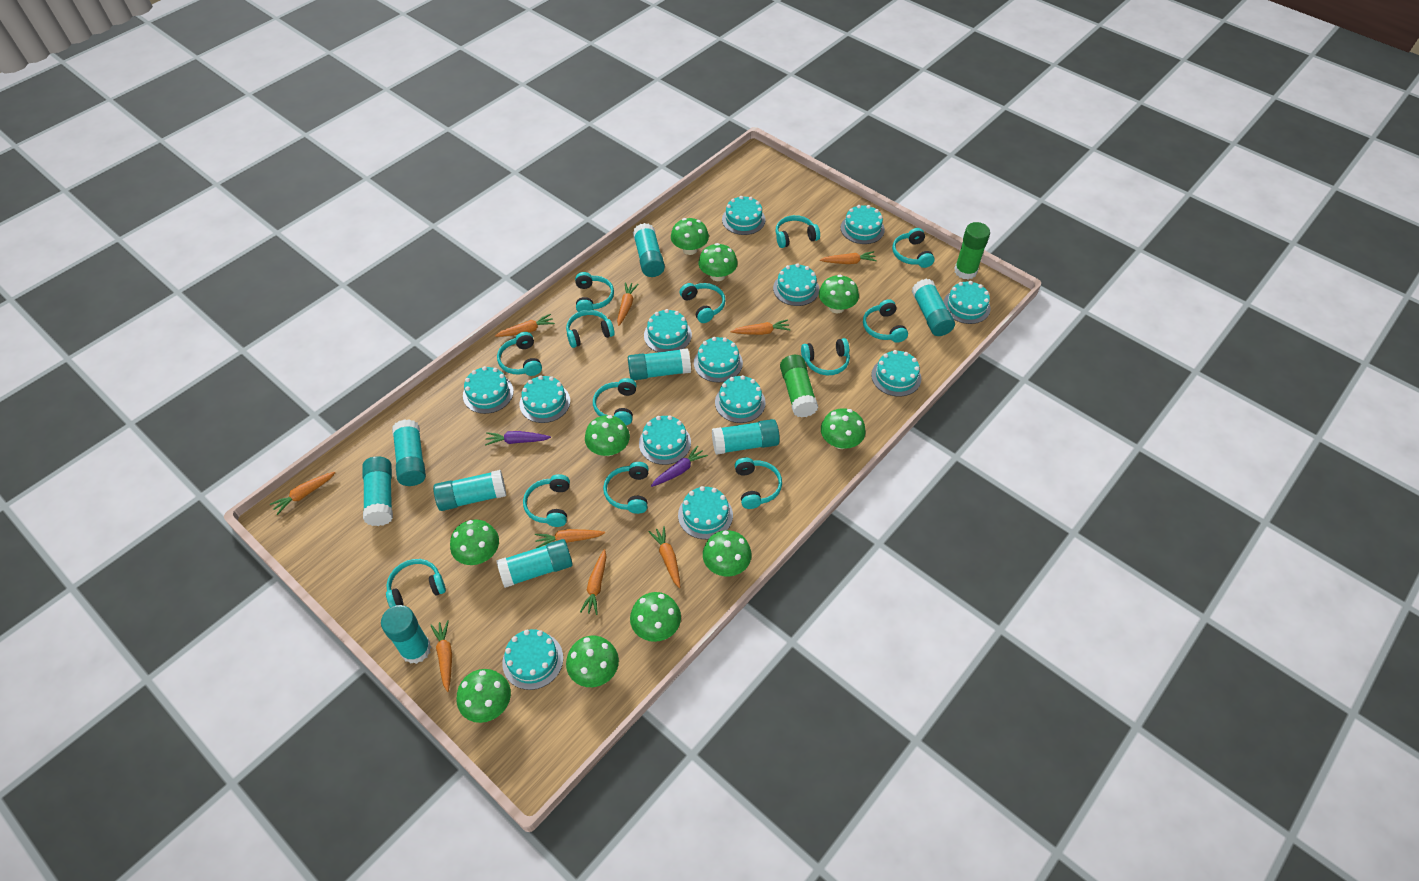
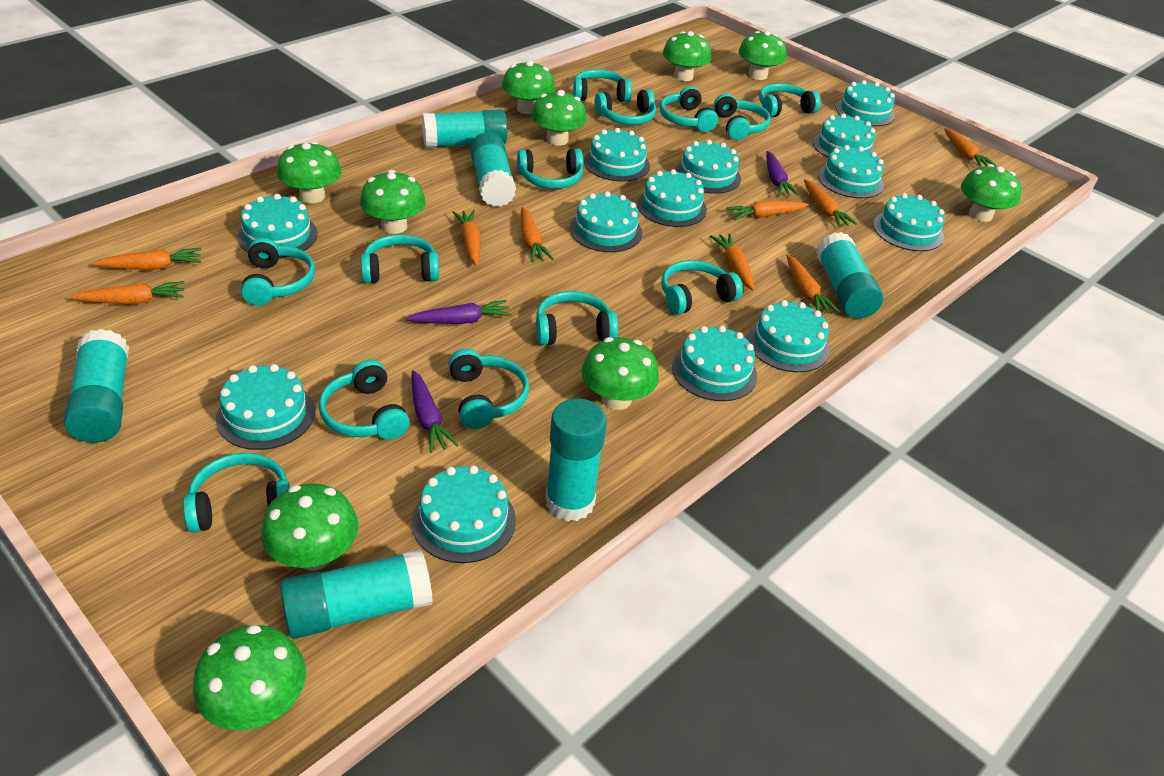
green glue stick: 2 -> 0
purple carrot: 2 -> 3
turquoise glue stick: 9 -> 6

